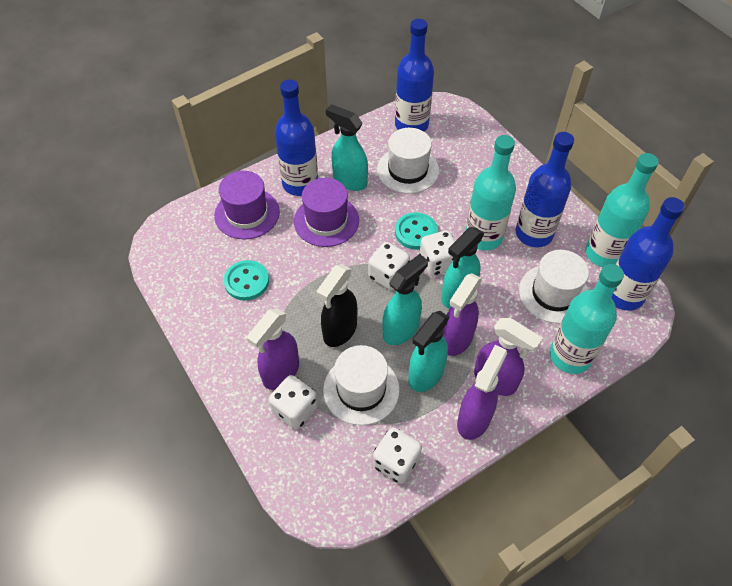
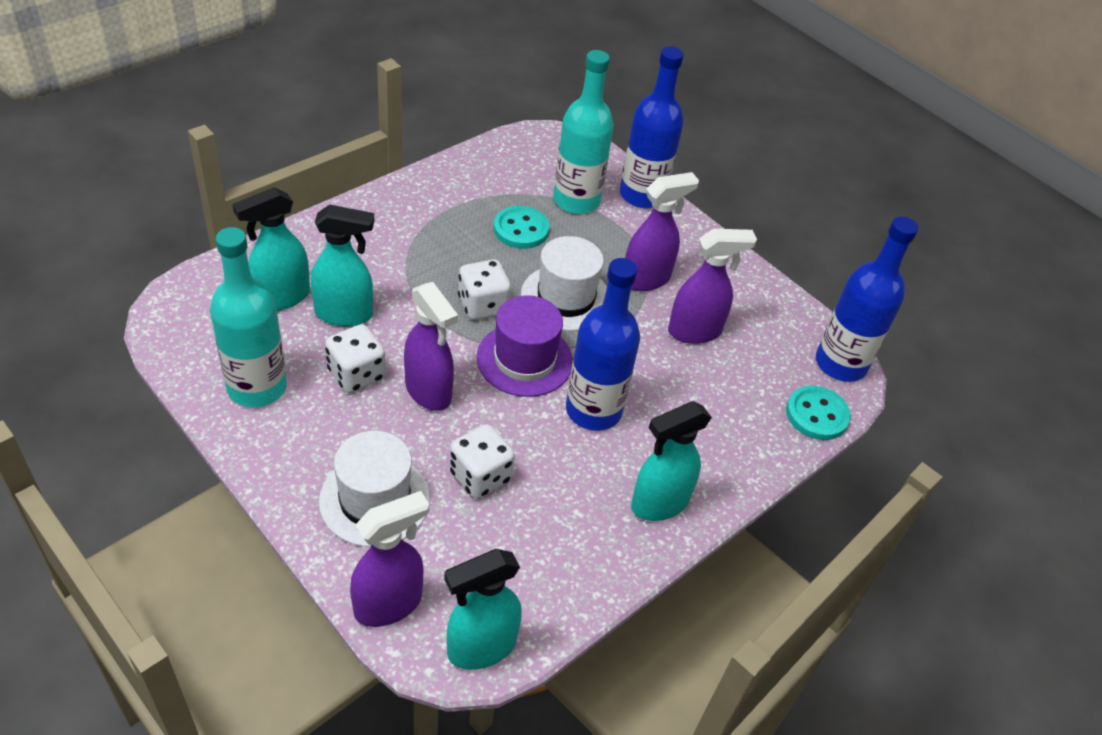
black spray bottle: 1 -> 0
blue bottle: 4 -> 3
purple hat: 2 -> 1
turquoise bottle: 3 -> 2
white dice: 4 -> 3
white hat: 3 -> 2

